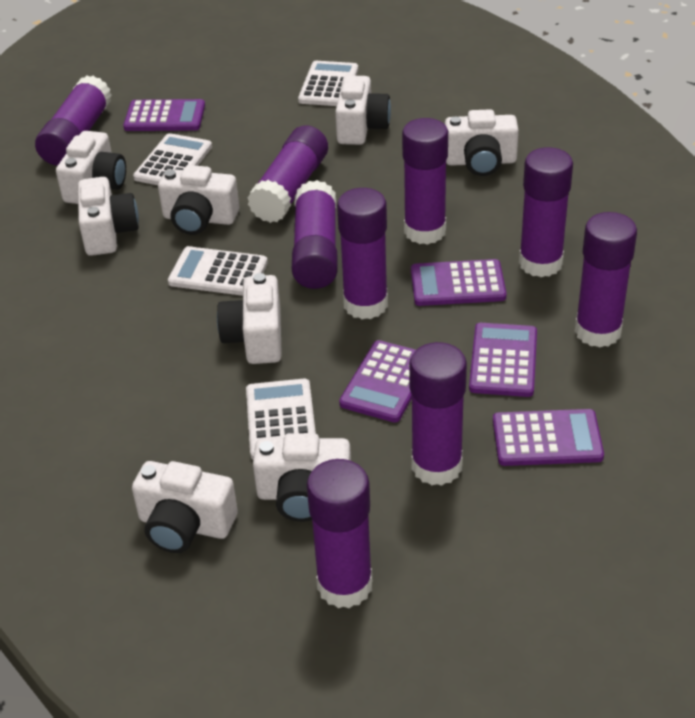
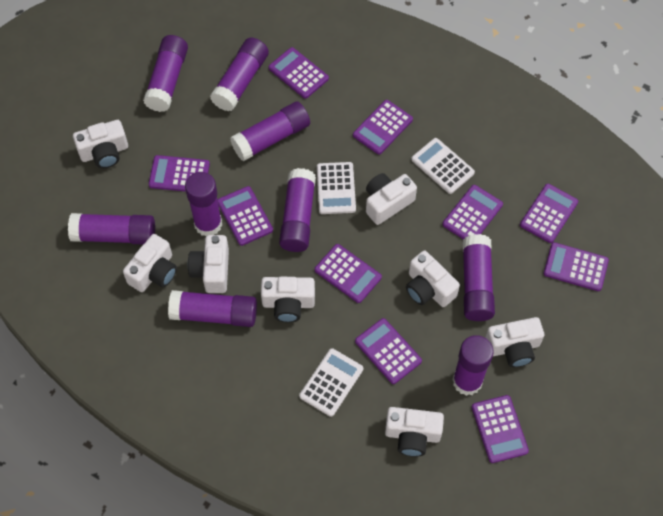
purple calculator: 5 -> 10
white calculator: 4 -> 3

